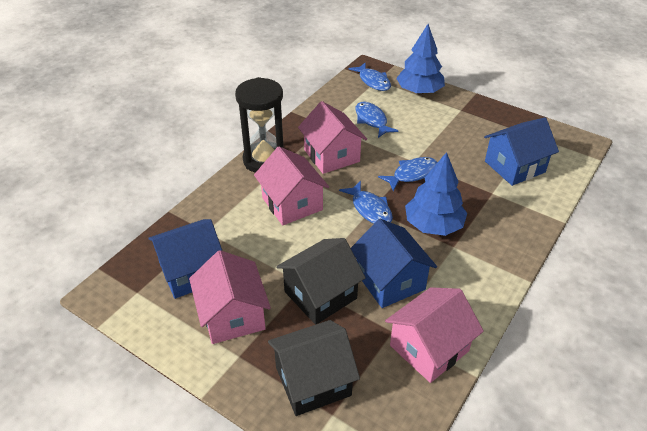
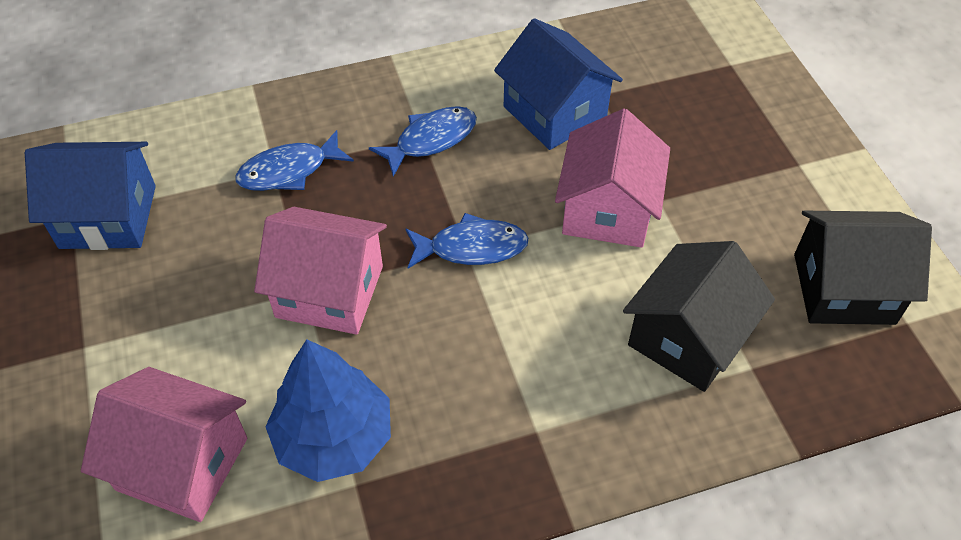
black hourglass: 1 -> 0
blue fish: 4 -> 3
blue house: 3 -> 2
blue tree: 2 -> 1
pink house: 4 -> 3

